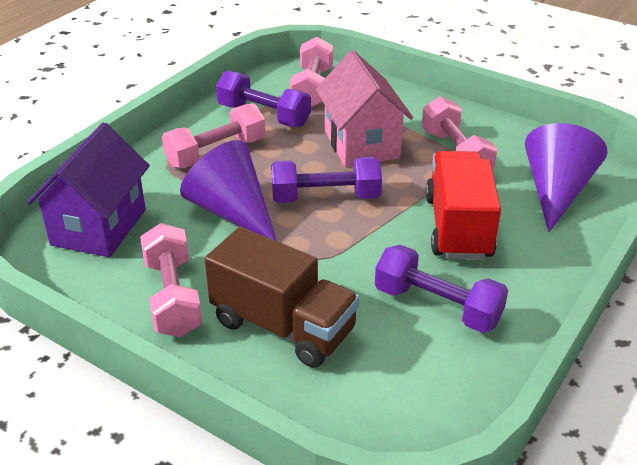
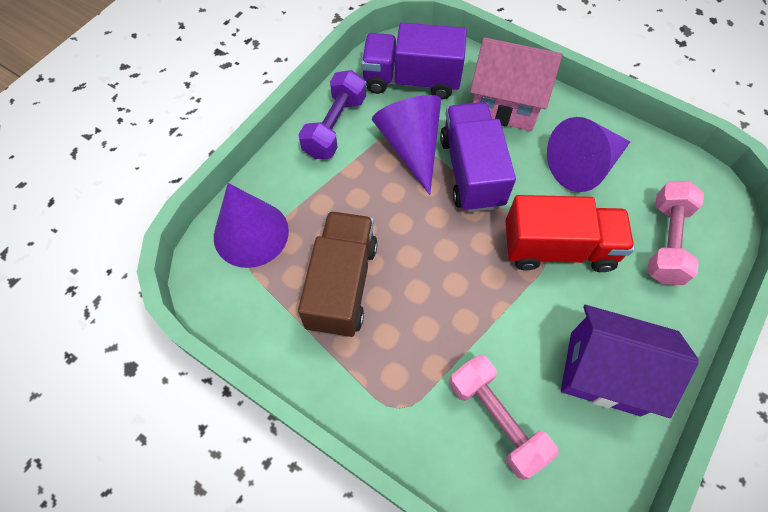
pink dumbbell: 4 -> 2
purple cone: 2 -> 3
purple dumbbell: 3 -> 1
purple truck: 0 -> 2

